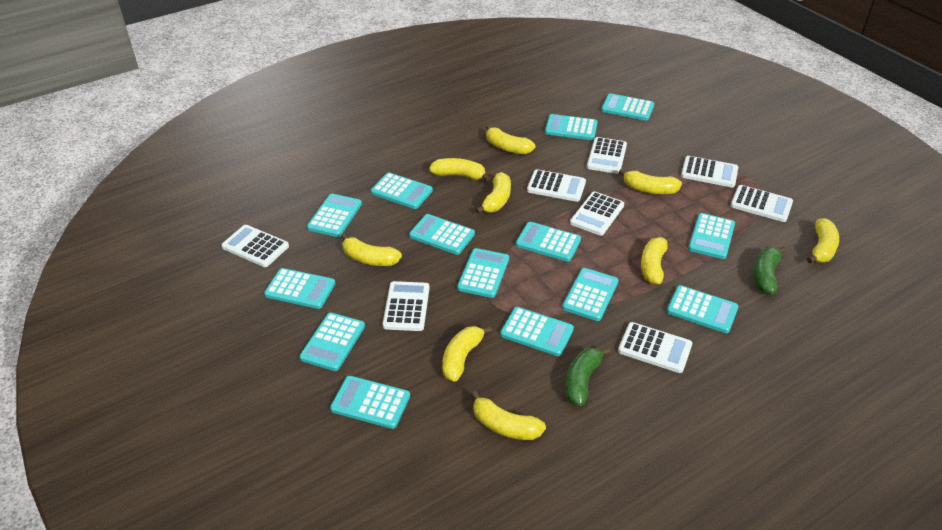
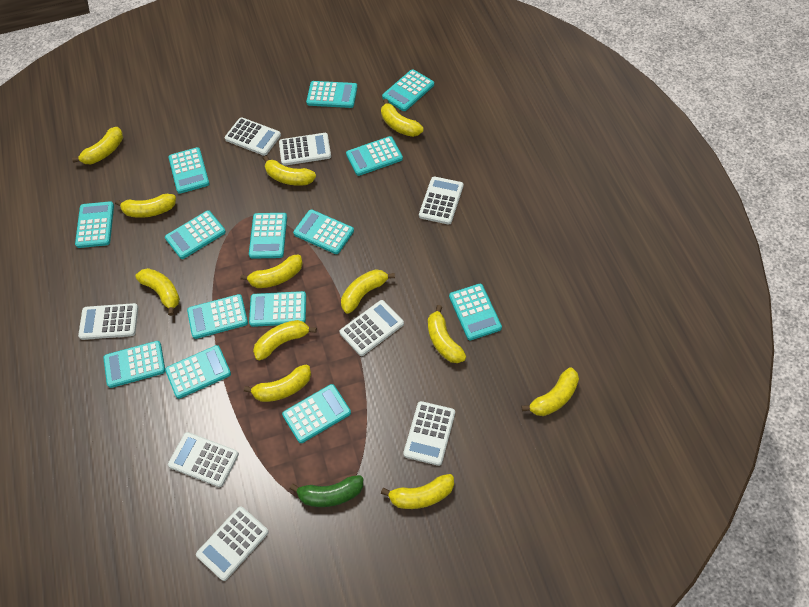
green banana: 2 -> 1
yellow banana: 9 -> 12

